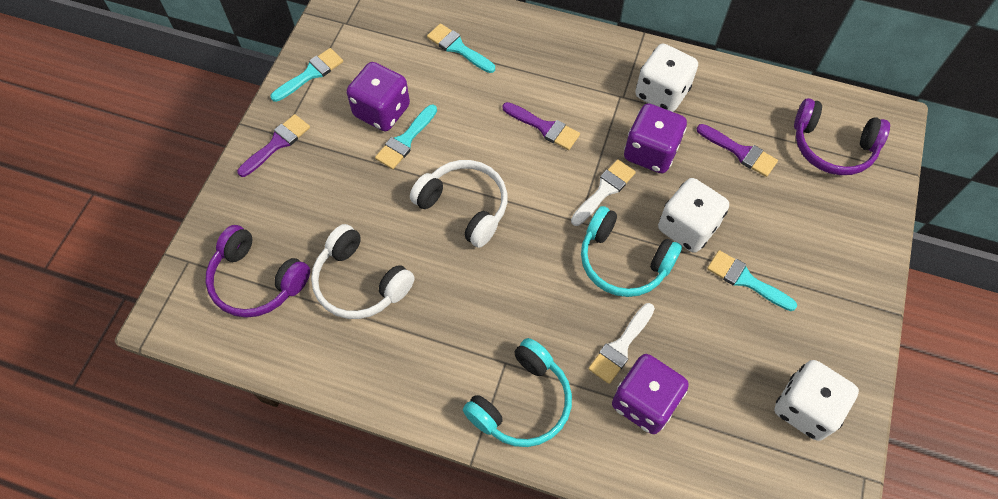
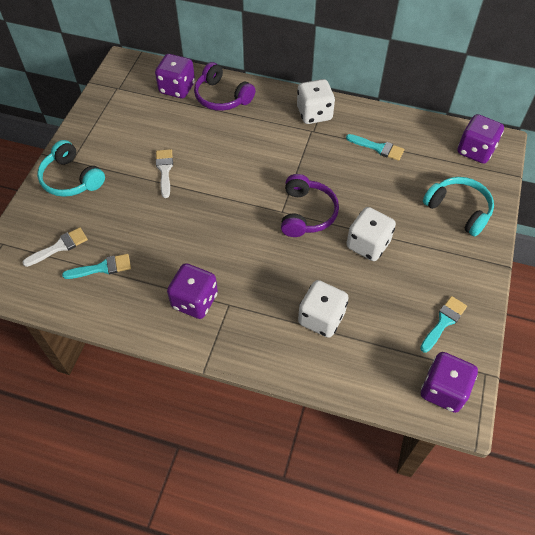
purple brush: 3 -> 0
purple dice: 3 -> 4
turquoise brush: 4 -> 3
white headphones: 2 -> 0

